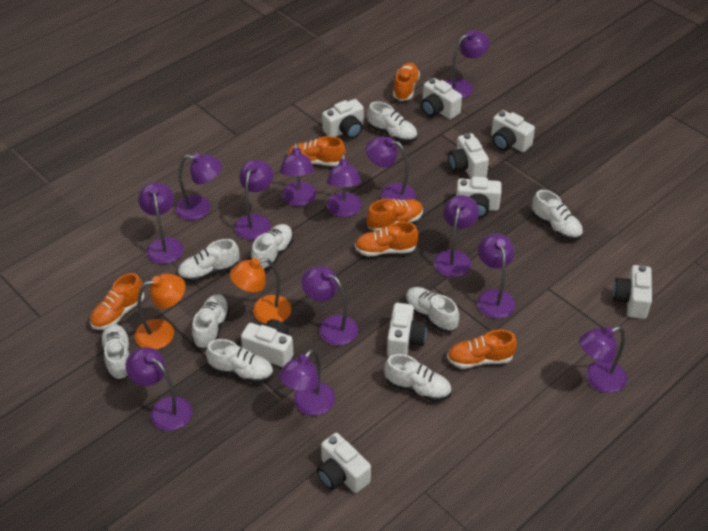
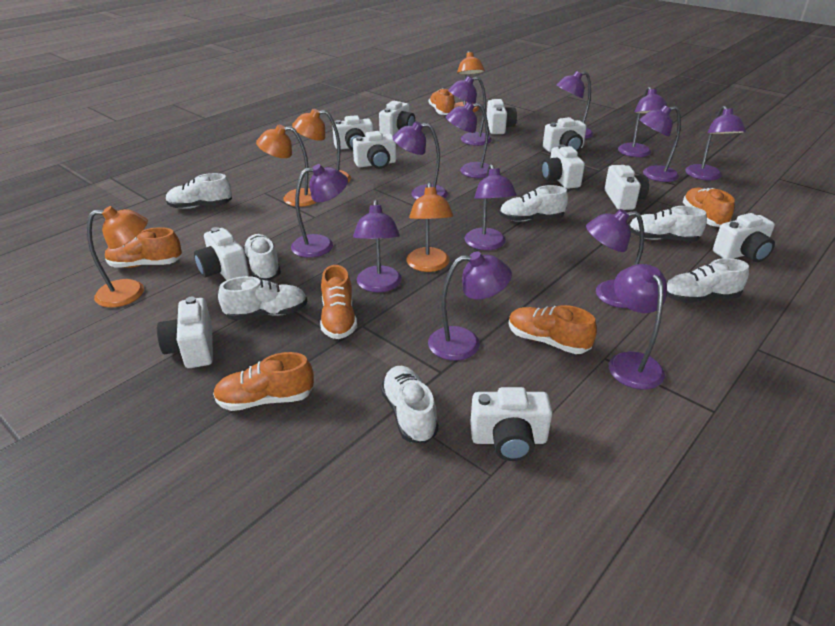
orange lamp: 2 -> 5
white camera: 9 -> 11
white shoe: 9 -> 7

